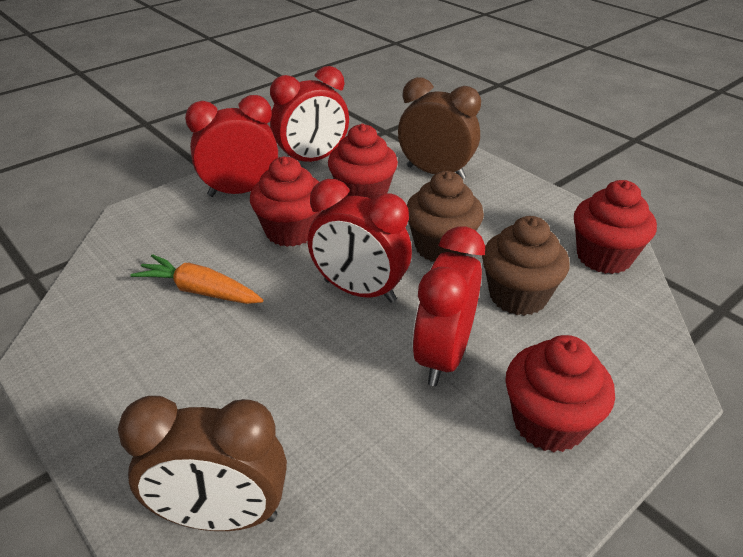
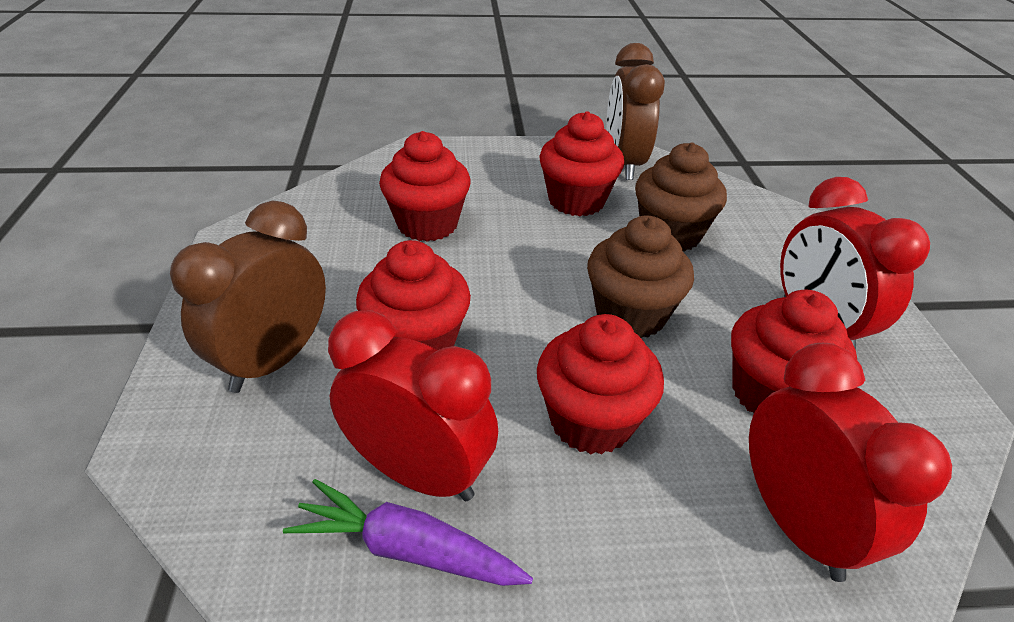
orange carrot: 1 -> 0
purple carrot: 0 -> 1
red clock: 4 -> 3
red cupcake: 4 -> 5

